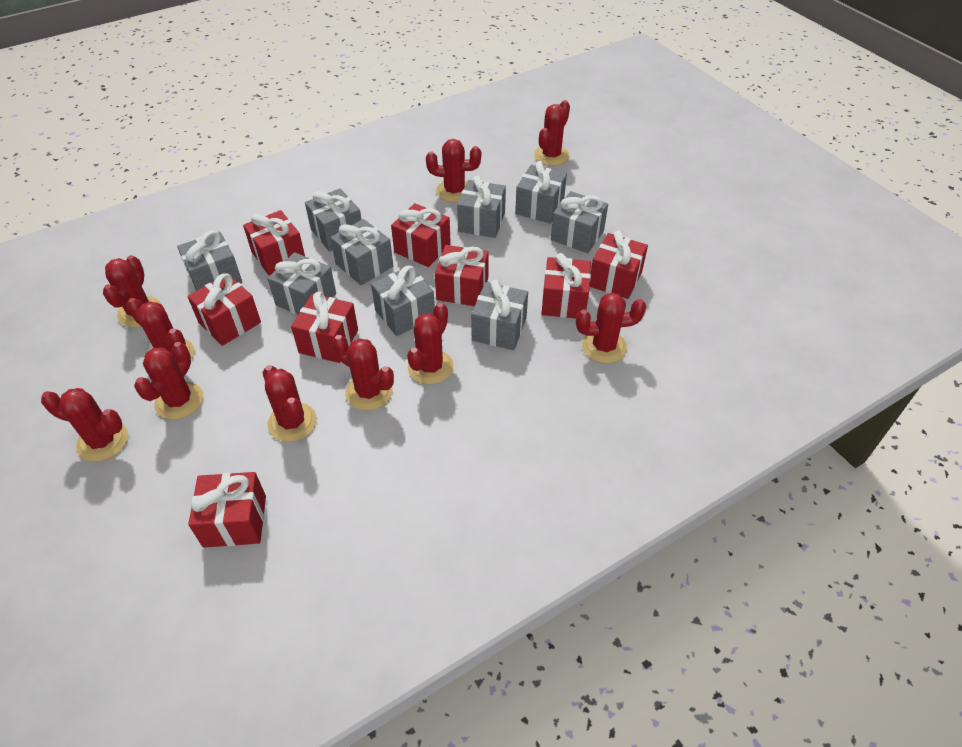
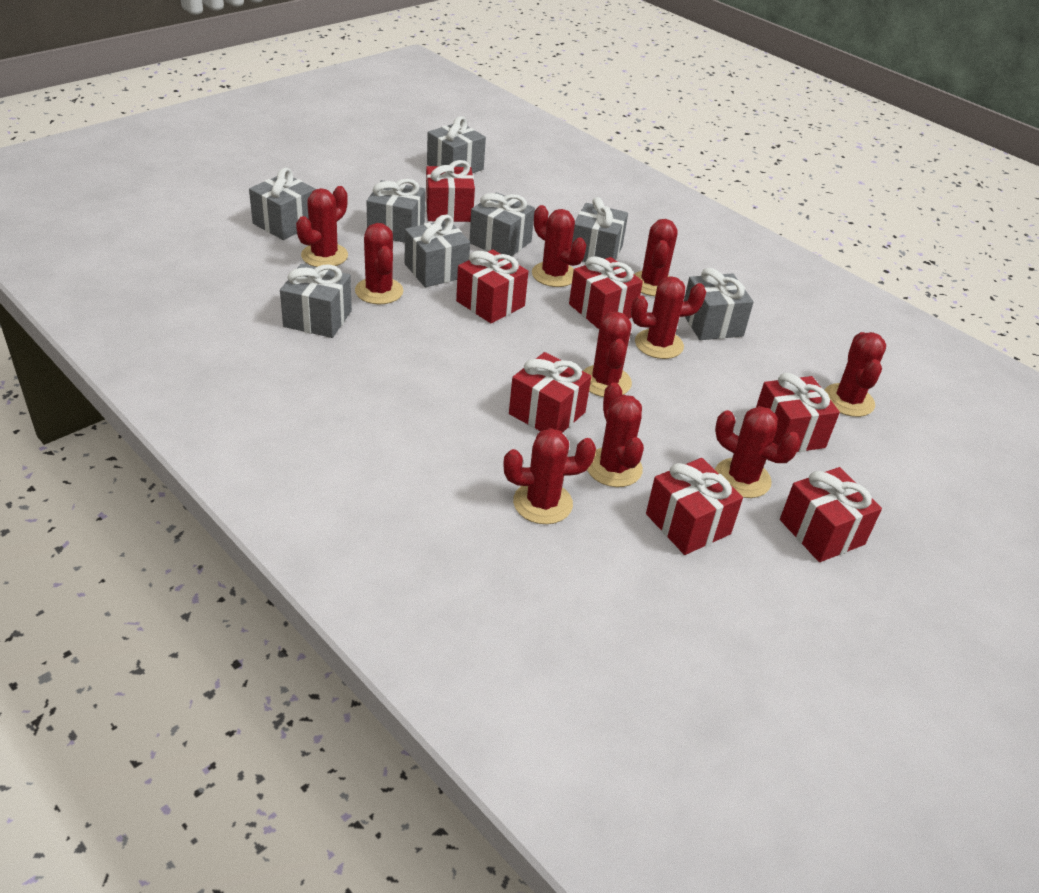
grey gift: 9 -> 8
red gift: 8 -> 7

